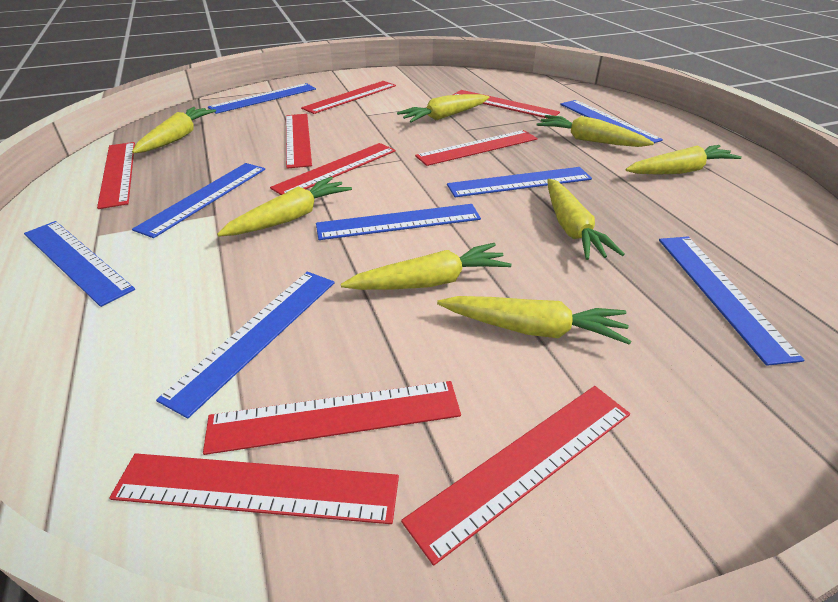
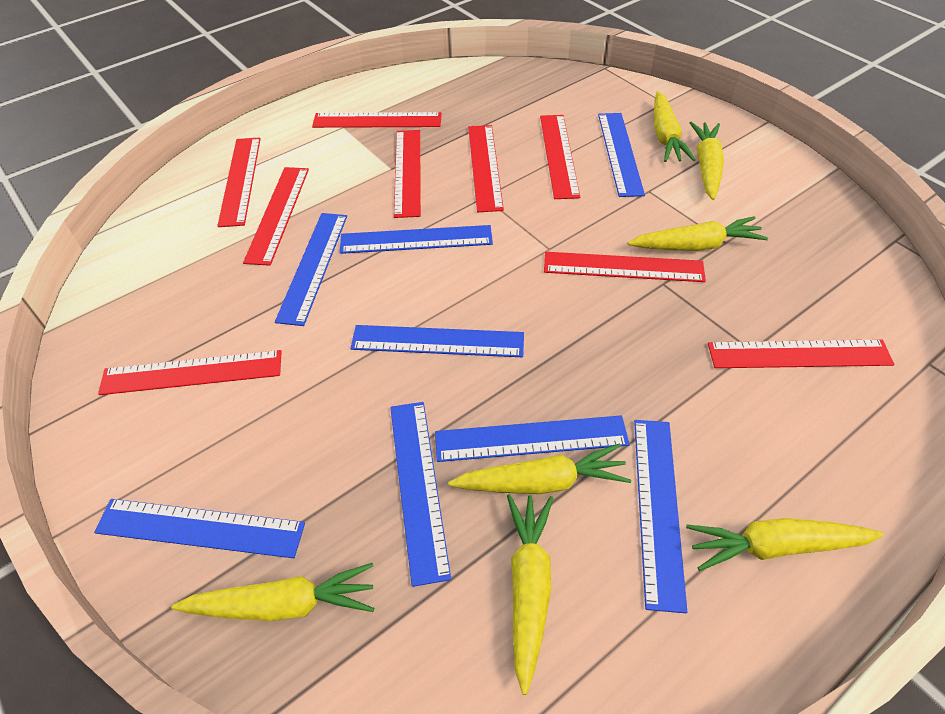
yellow carrot: 8 -> 7

